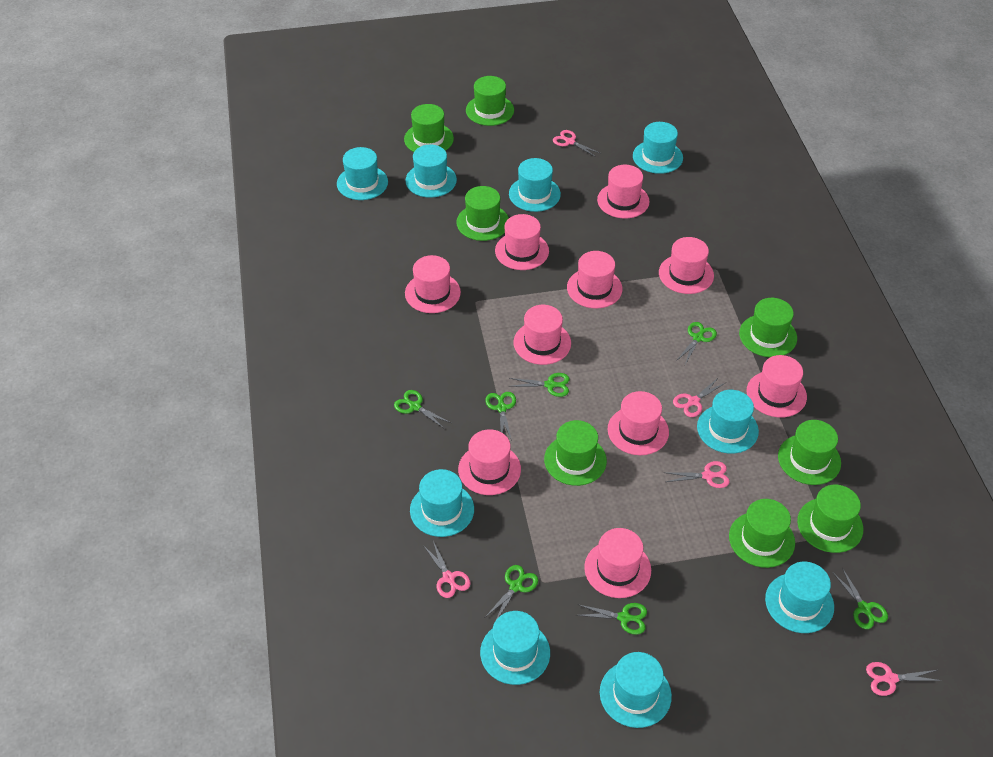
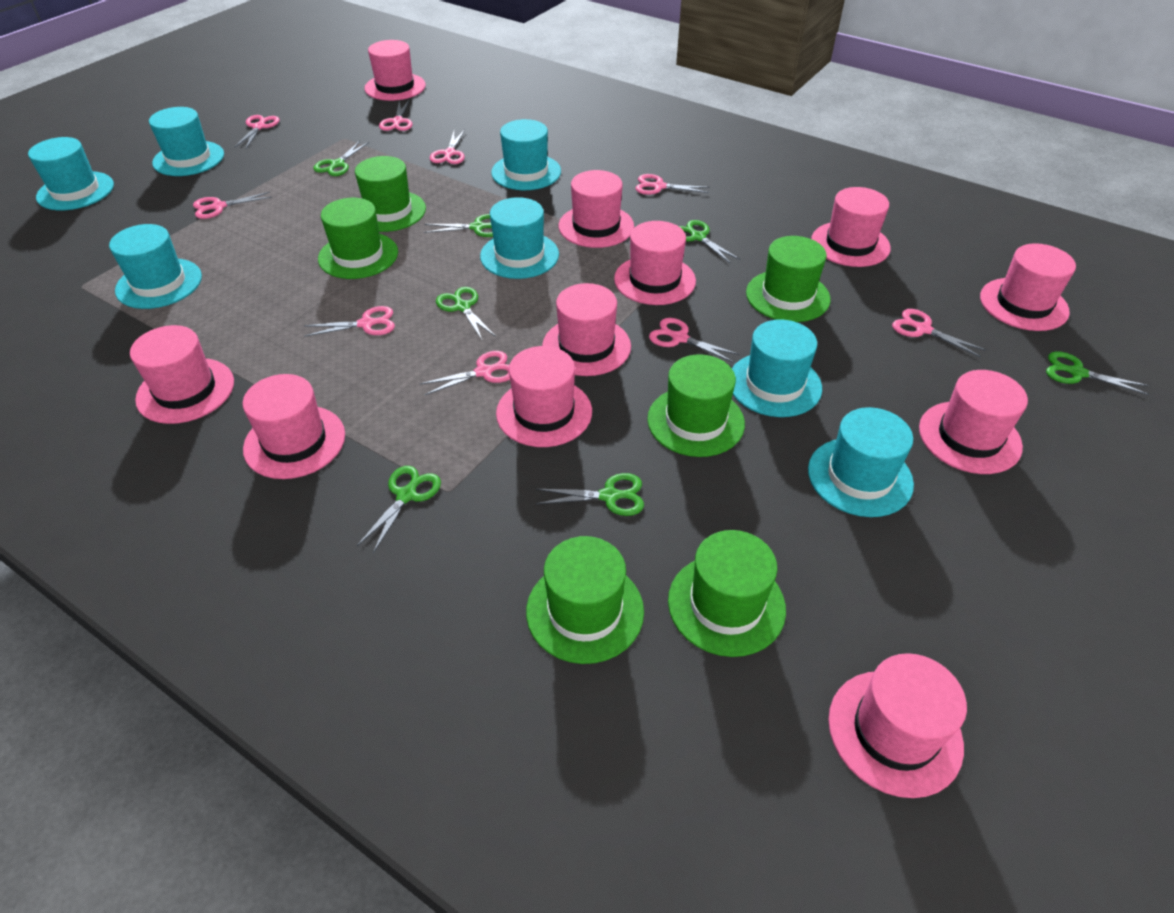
green hat: 8 -> 6
pink hat: 10 -> 11
pink scissors: 5 -> 9
turquoise hat: 9 -> 7

